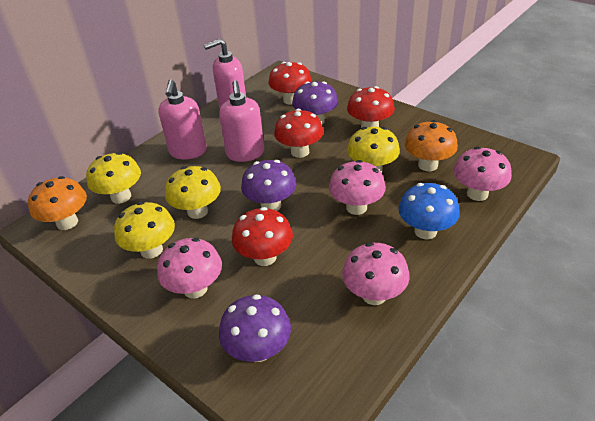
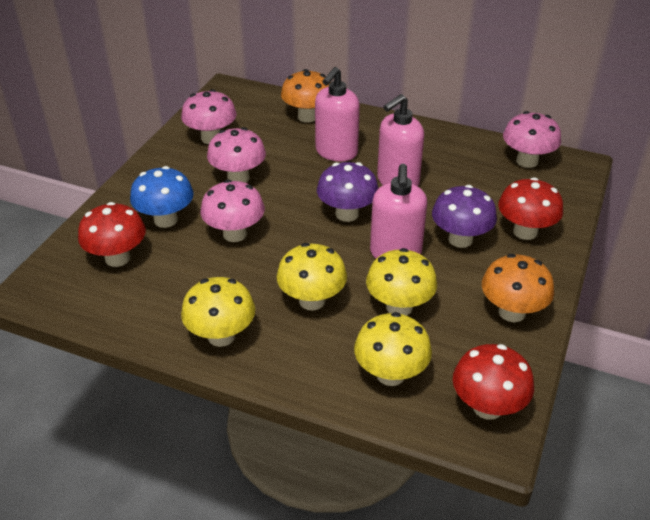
purple mushroom: 3 -> 2
red mushroom: 4 -> 3

